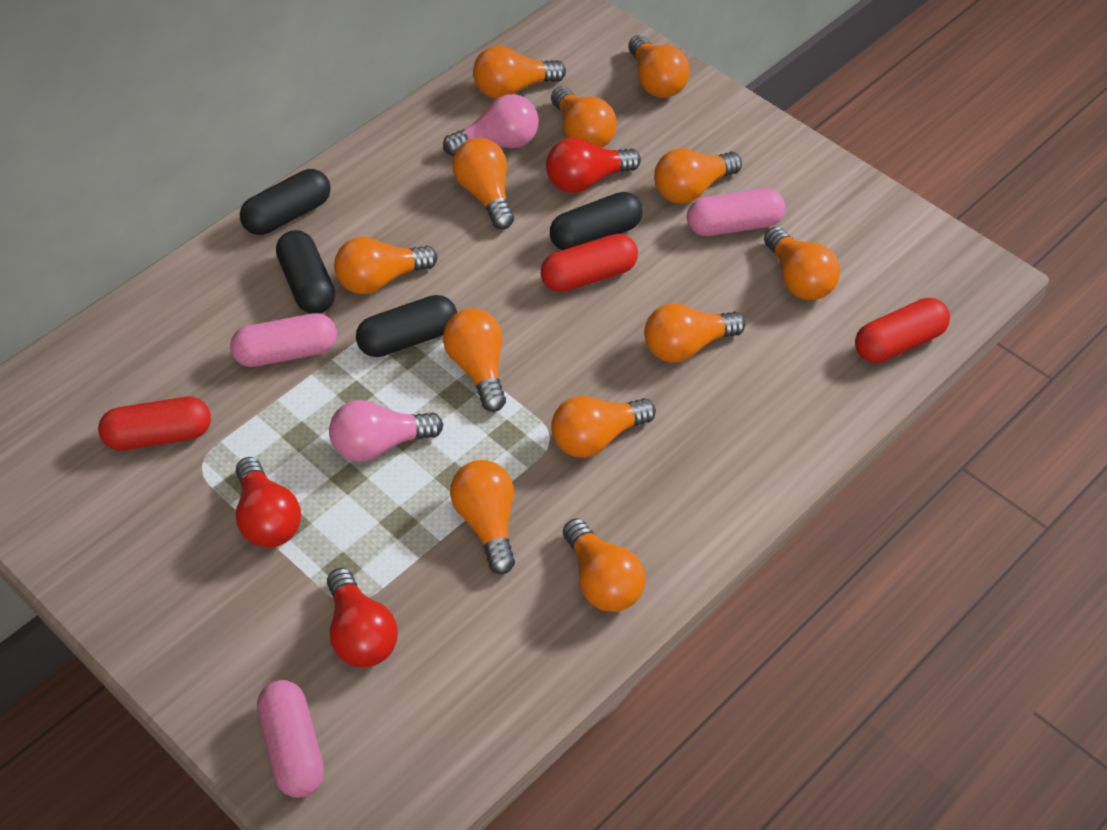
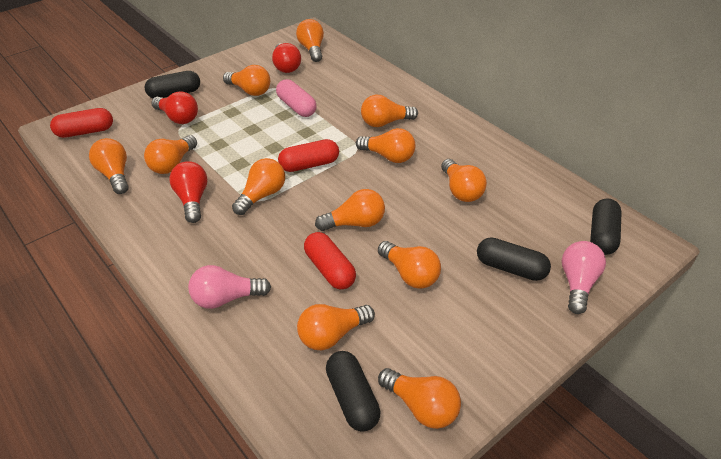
pink capsule: 3 -> 1

